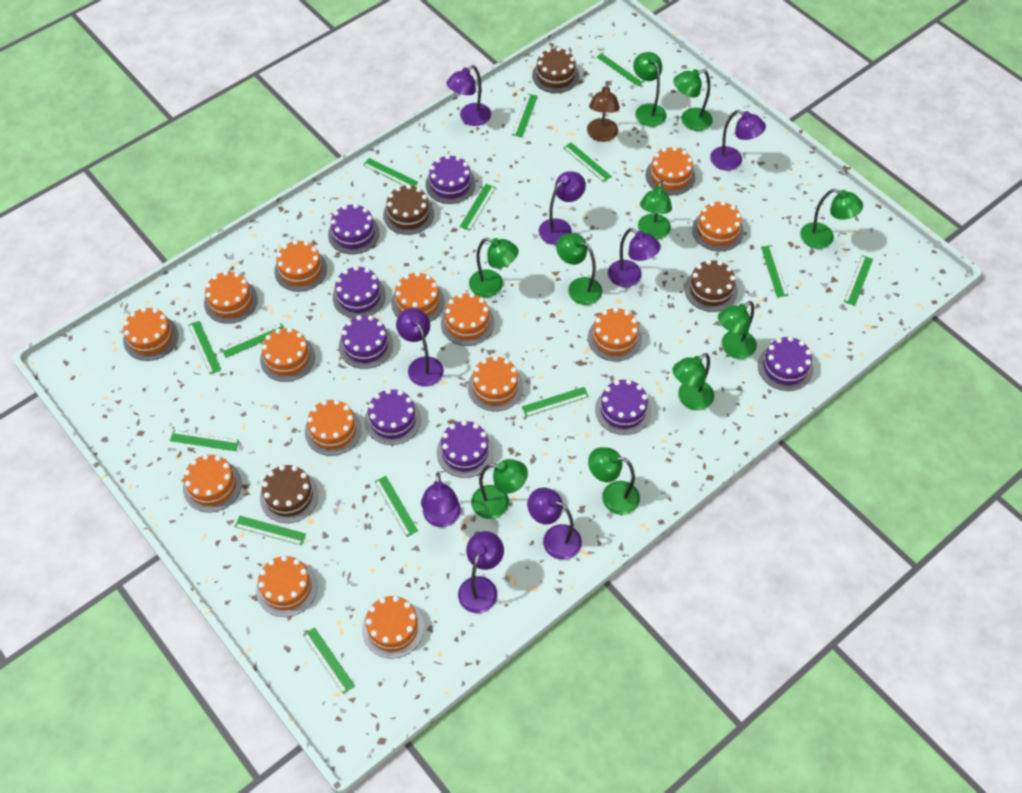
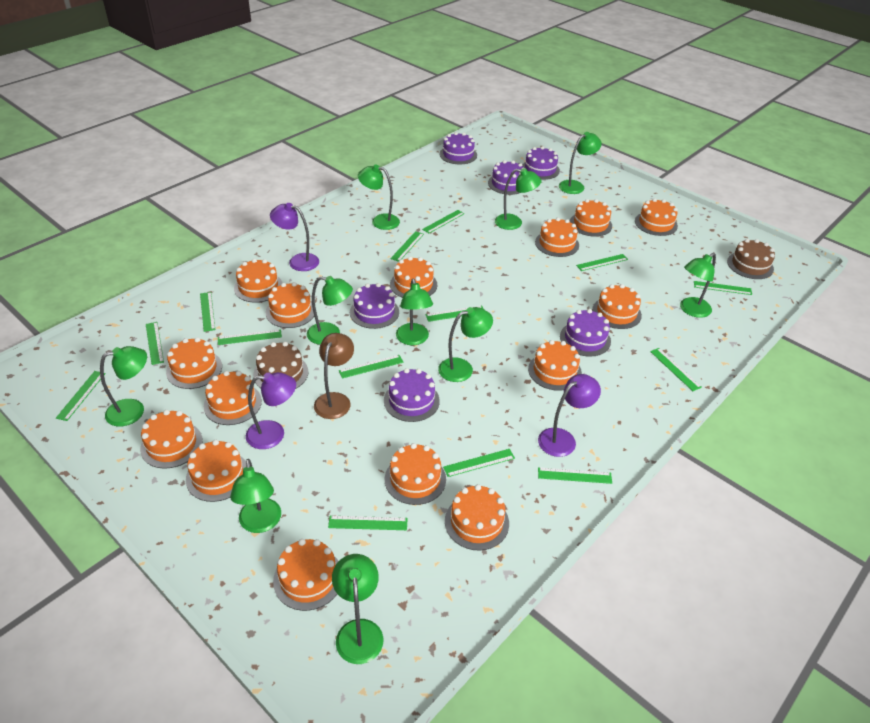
brown cake: 4 -> 2
orange cake: 14 -> 15
purple cake: 8 -> 6
purple lamp: 8 -> 3

